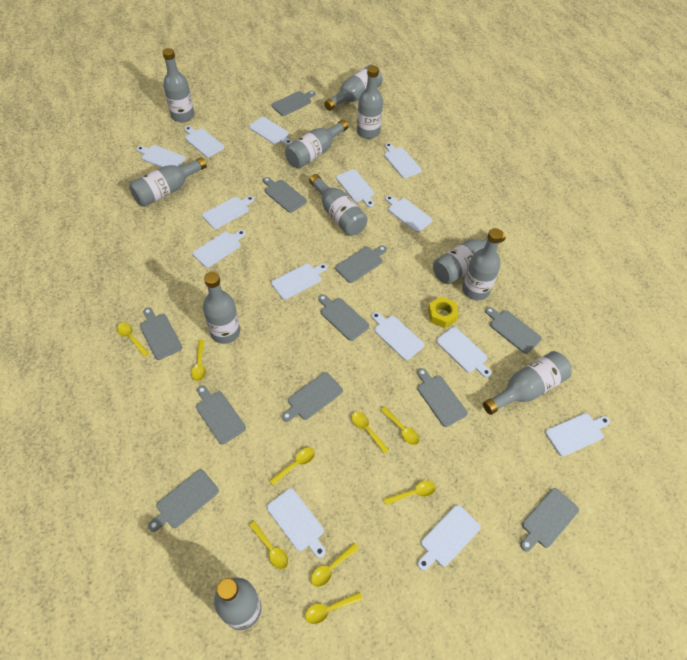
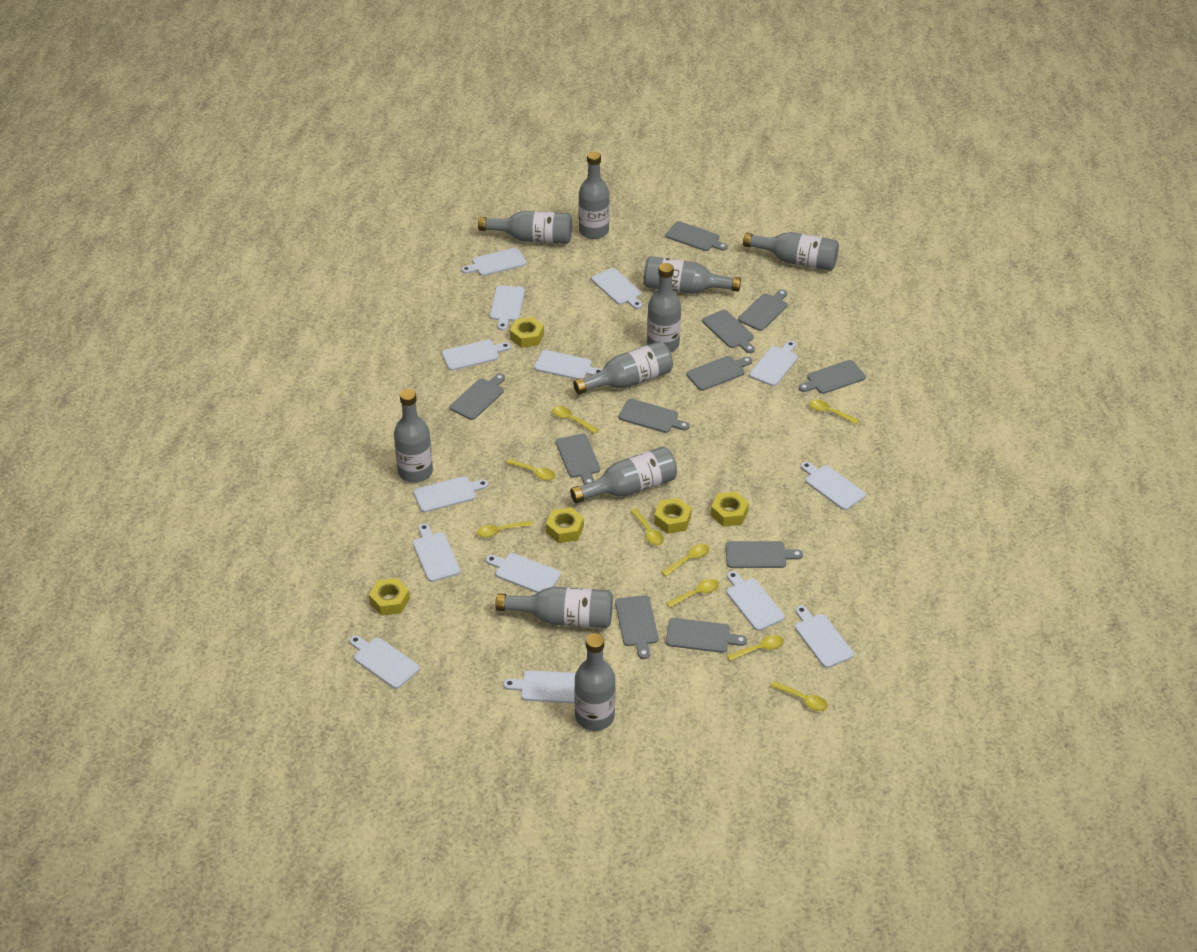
grey bottle: 11 -> 10
yellow nut: 1 -> 5

